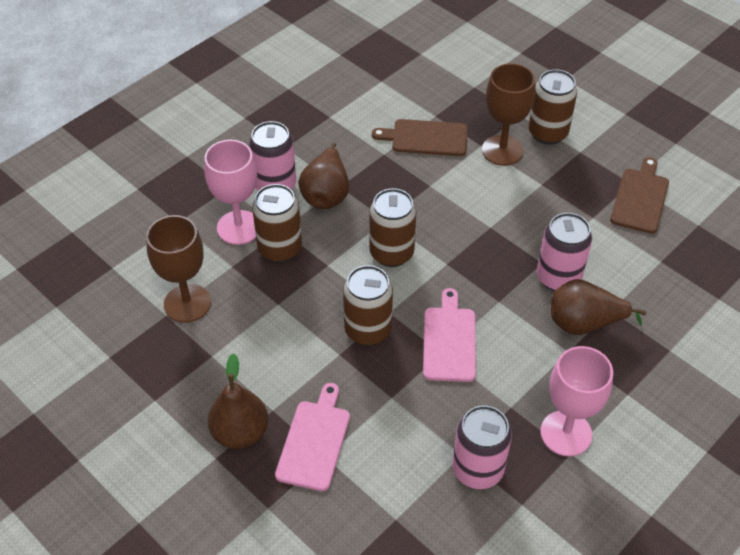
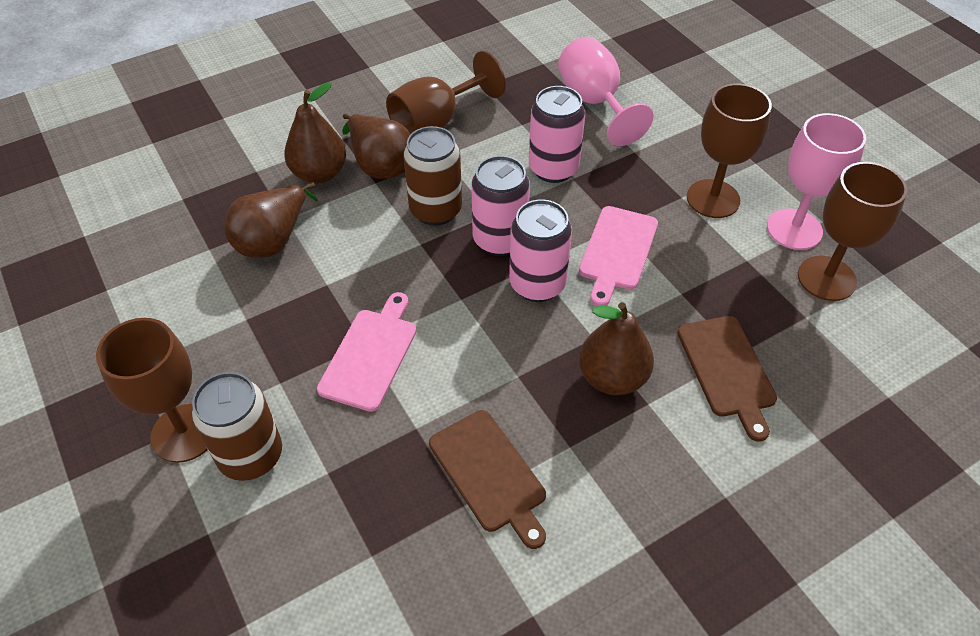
brown can: 4 -> 2
brown goblet: 2 -> 4
brown pear: 3 -> 4

